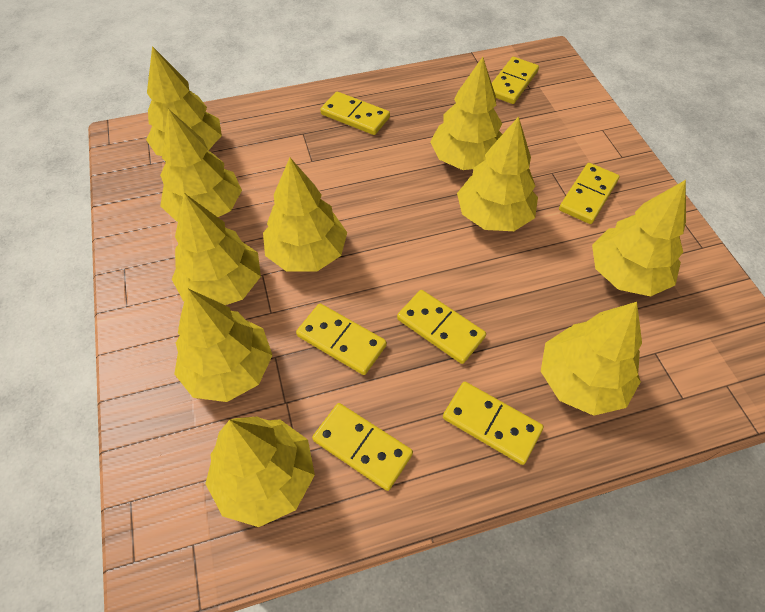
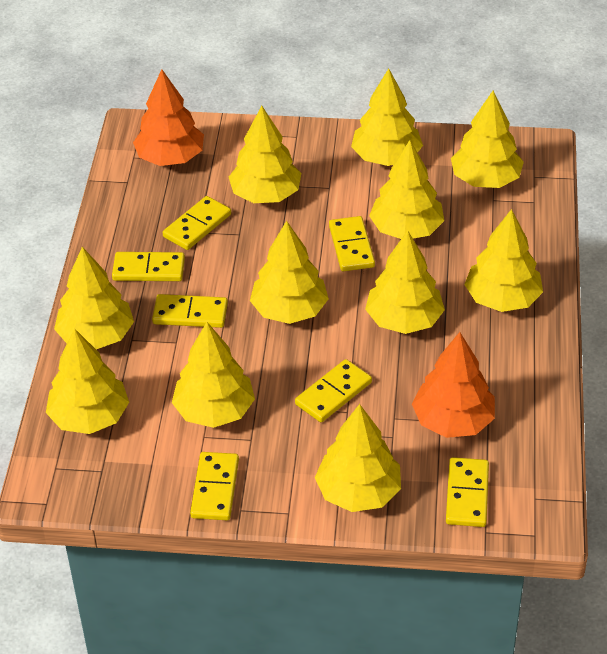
orange tree: 0 -> 2
yellow tree: 10 -> 11

